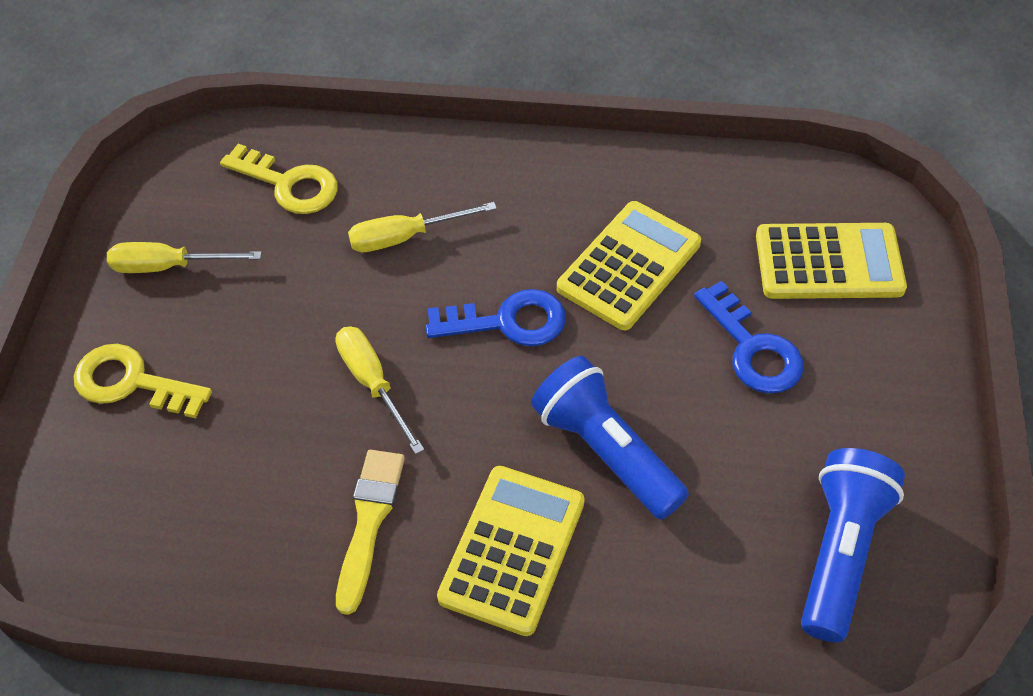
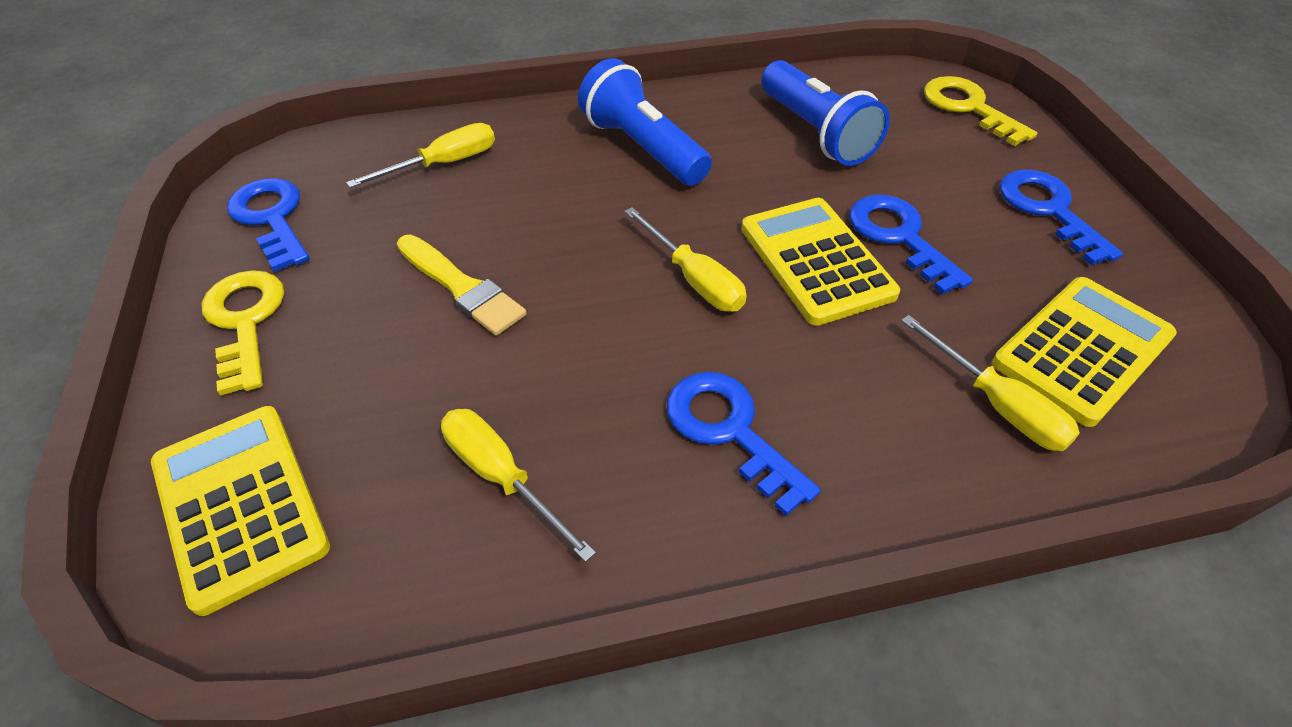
blue key: 2 -> 4
yellow screwdriver: 3 -> 4

